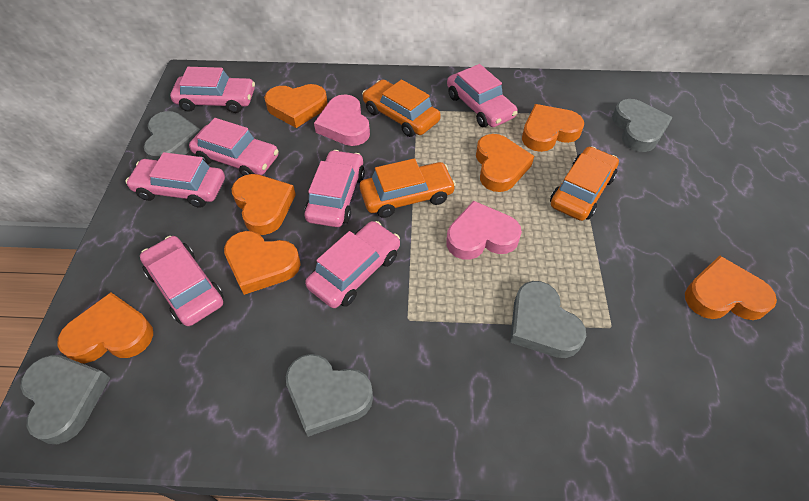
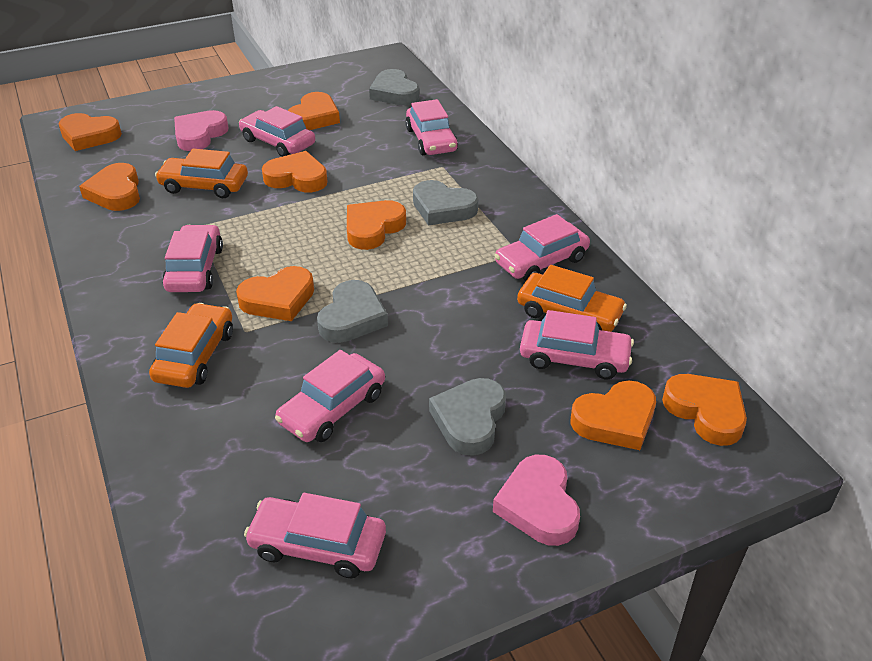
grey heart: 5 -> 4
orange heart: 7 -> 8

